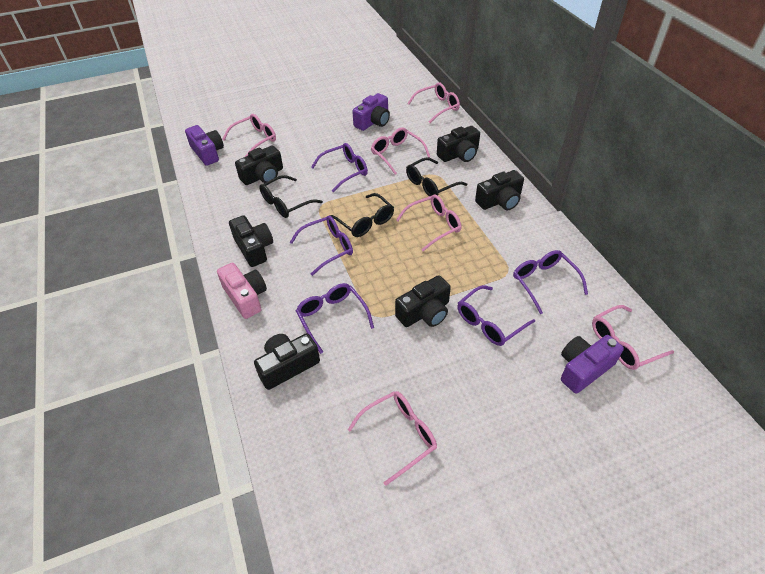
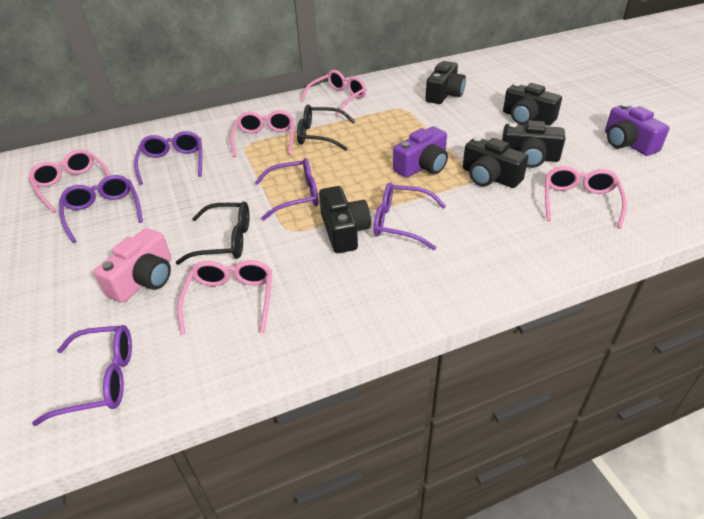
black camera: 6 -> 5
black glasses: 3 -> 2
pink glasses: 6 -> 5
purple camera: 3 -> 2

